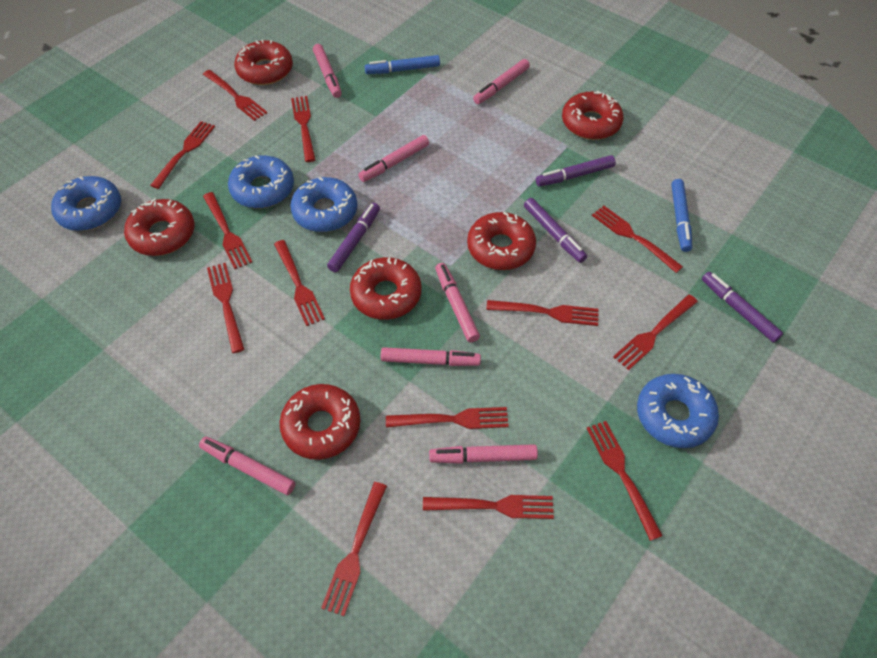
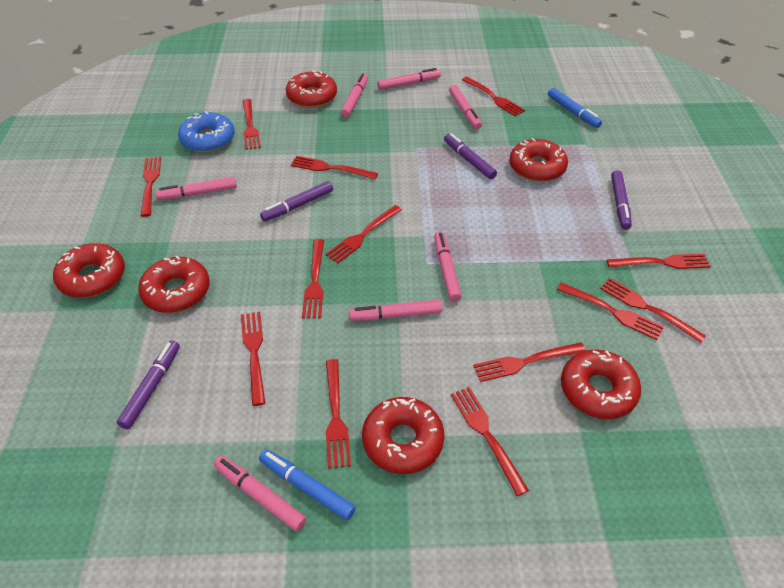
blue donut: 4 -> 1

